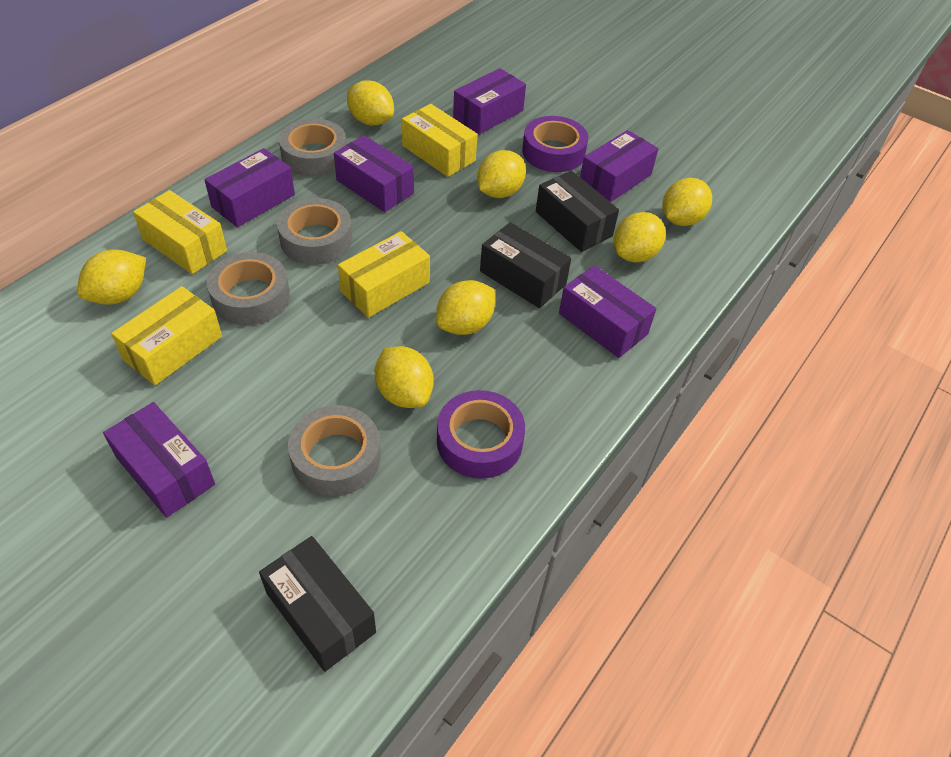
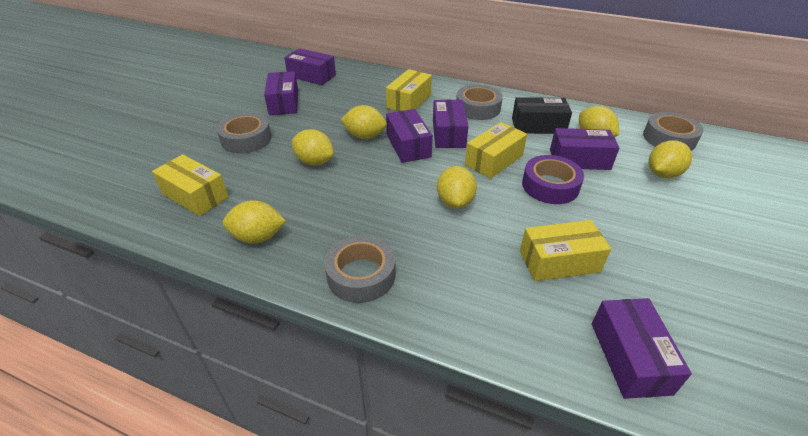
black box: 3 -> 1
purple tape: 2 -> 1
yellow lemon: 7 -> 6

